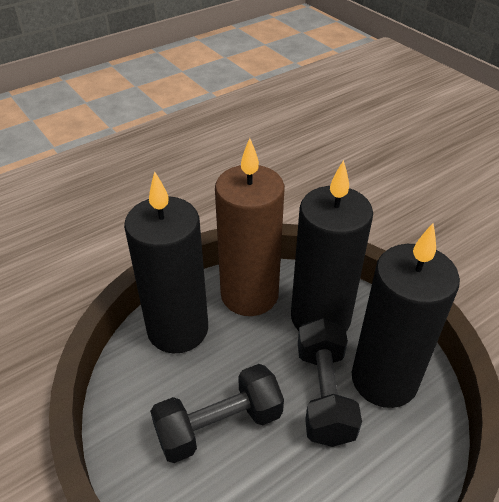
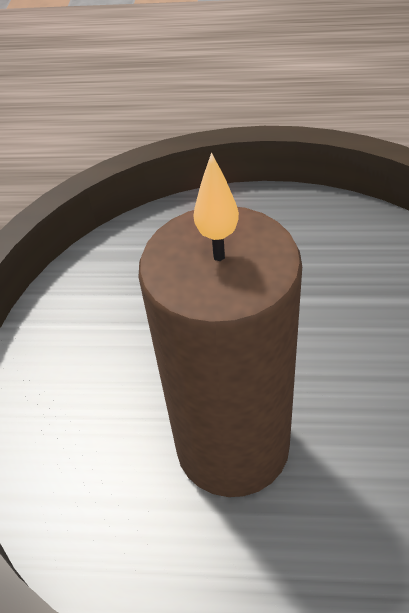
black candle: 3 -> 0
black dumbbell: 2 -> 0

